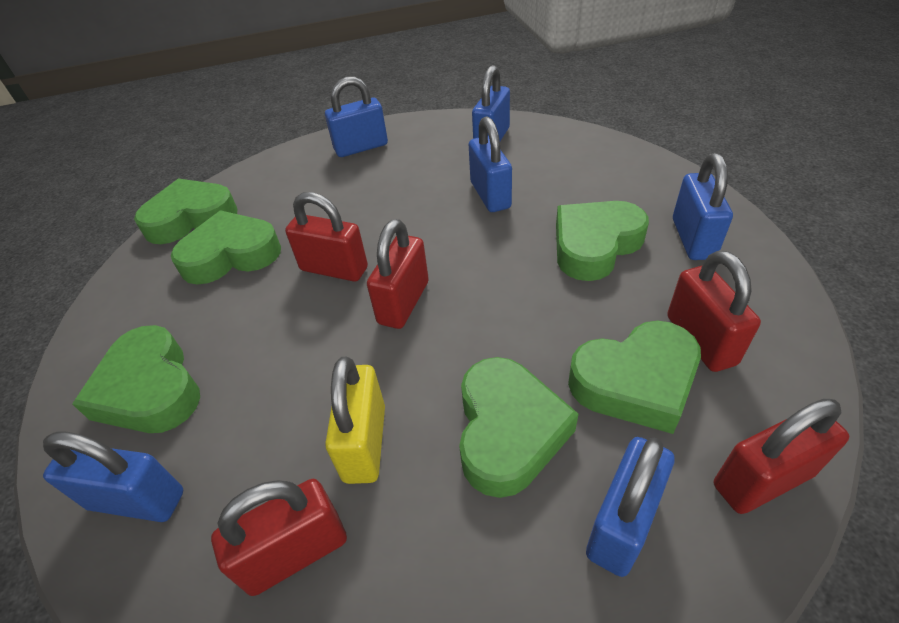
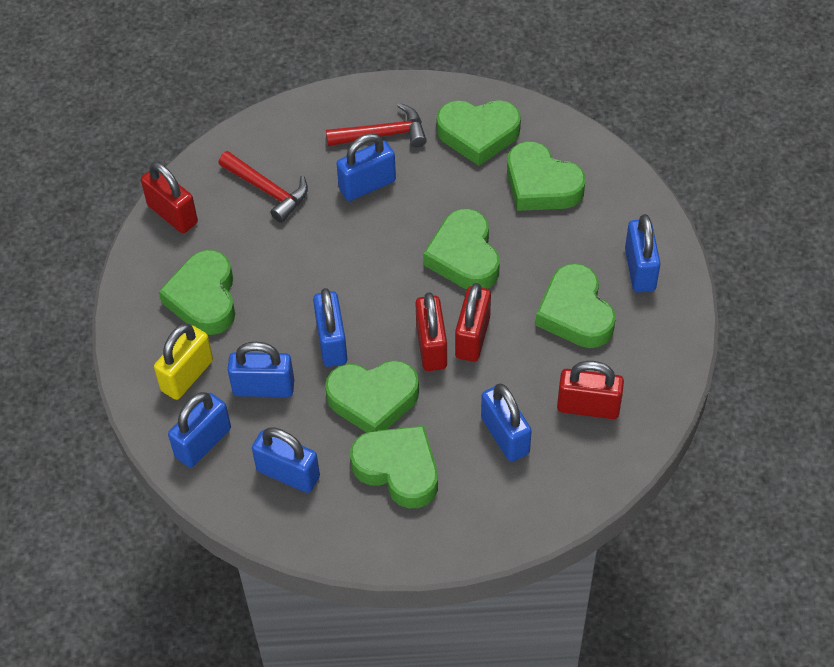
blue padlock: 6 -> 7
green heart: 6 -> 7
red hammer: 0 -> 2
red padlock: 5 -> 4

